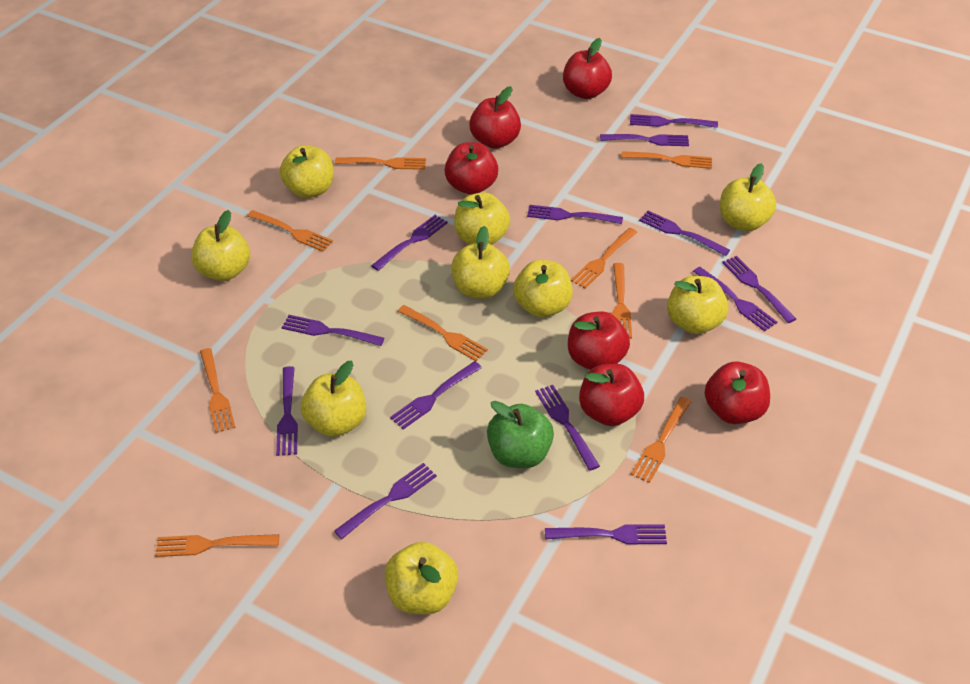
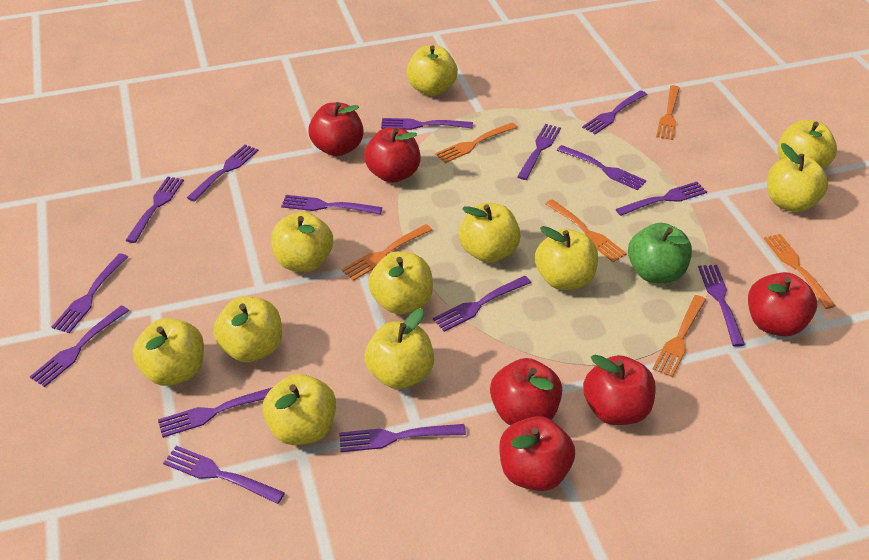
orange fork: 9 -> 6
purple fork: 13 -> 15
yellow apple: 9 -> 11

